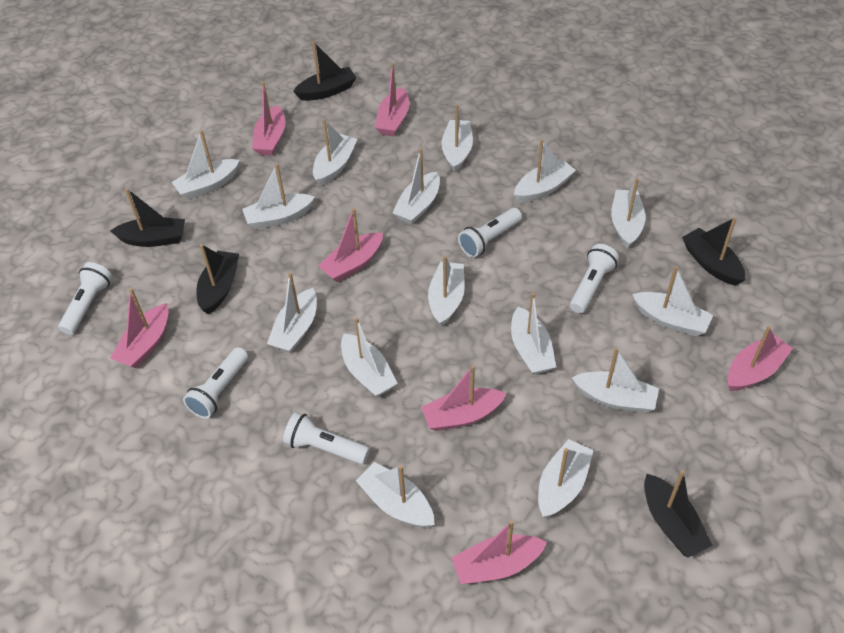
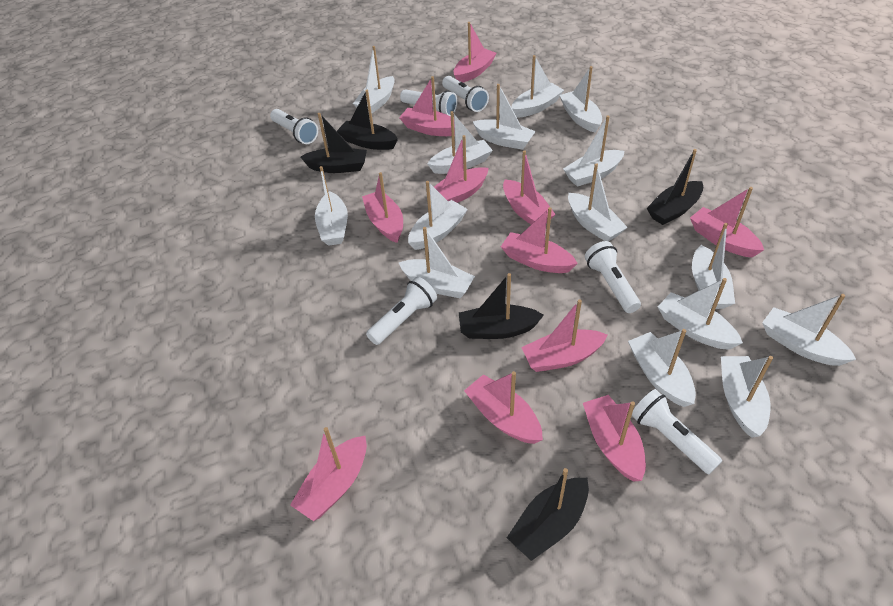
pink boat: 7 -> 11
white flashlight: 5 -> 6

